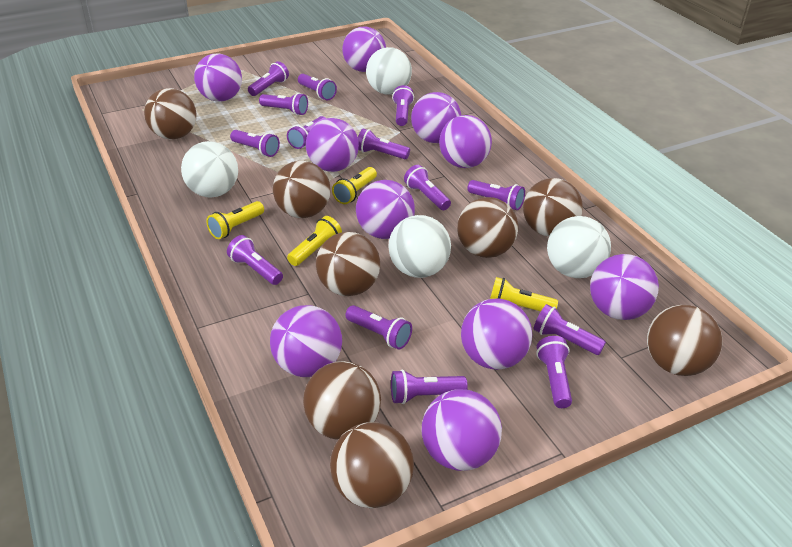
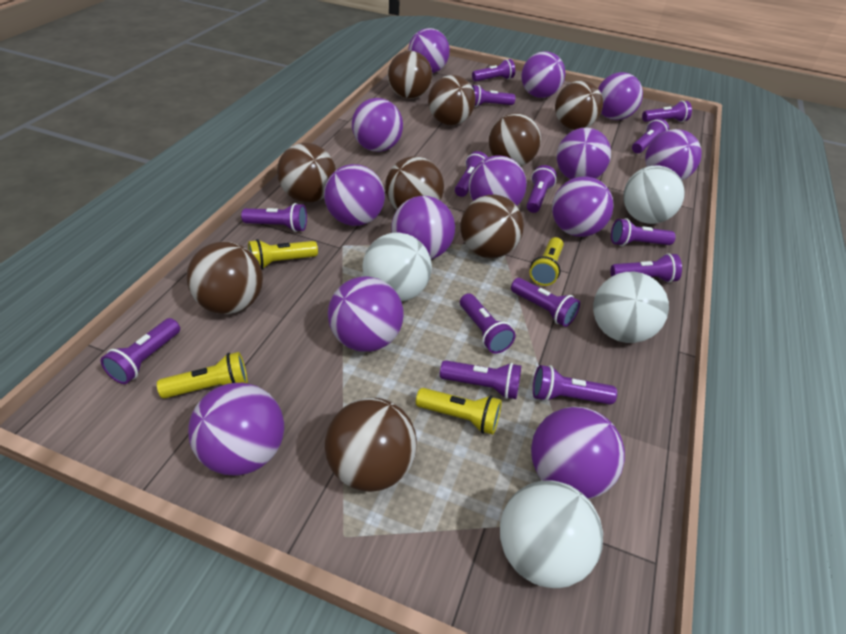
brown ball: 8 -> 9
purple ball: 10 -> 13

